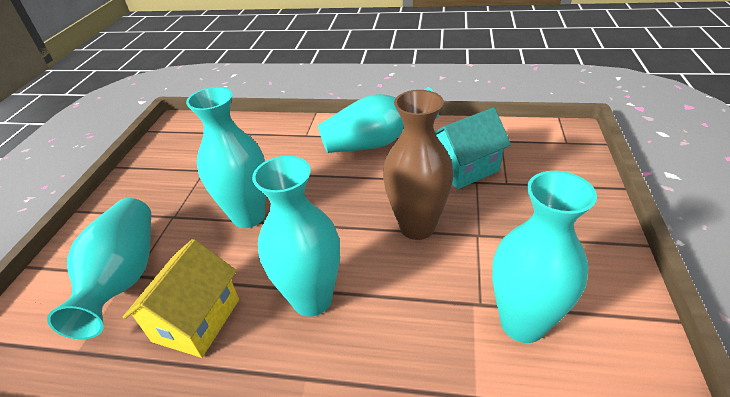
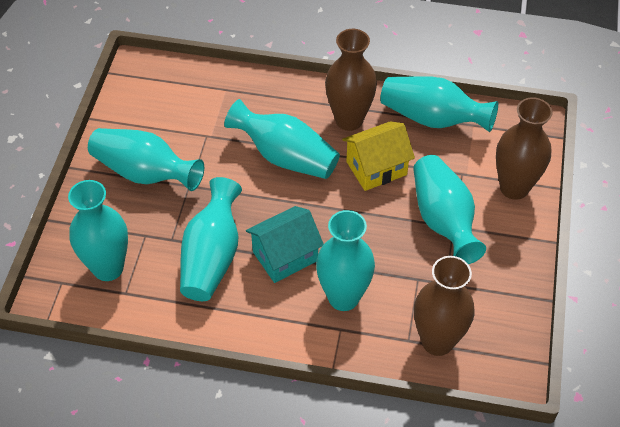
brown vase: 1 -> 3
turquoise vase: 5 -> 7

